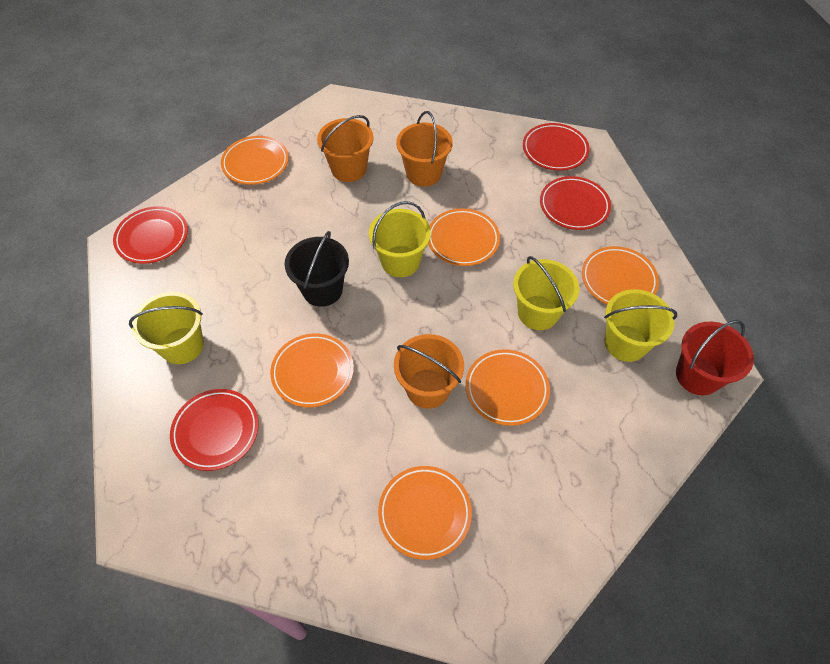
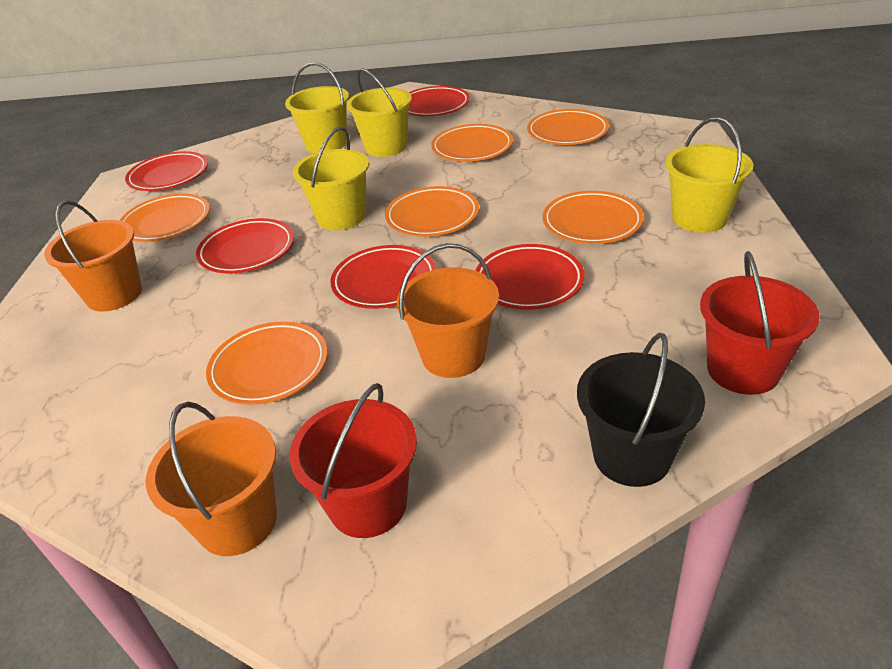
red bucket: 1 -> 2
red plate: 4 -> 5

